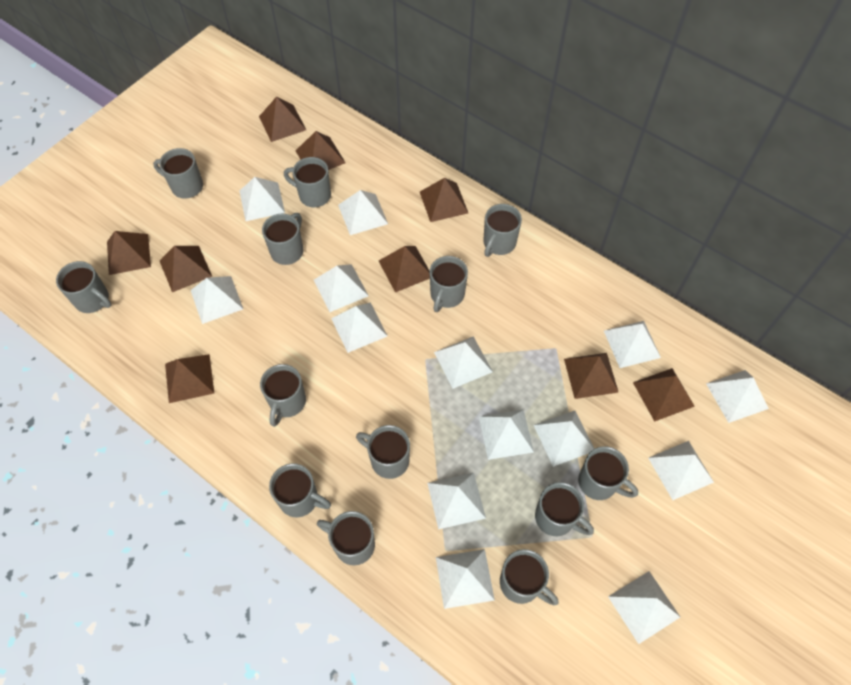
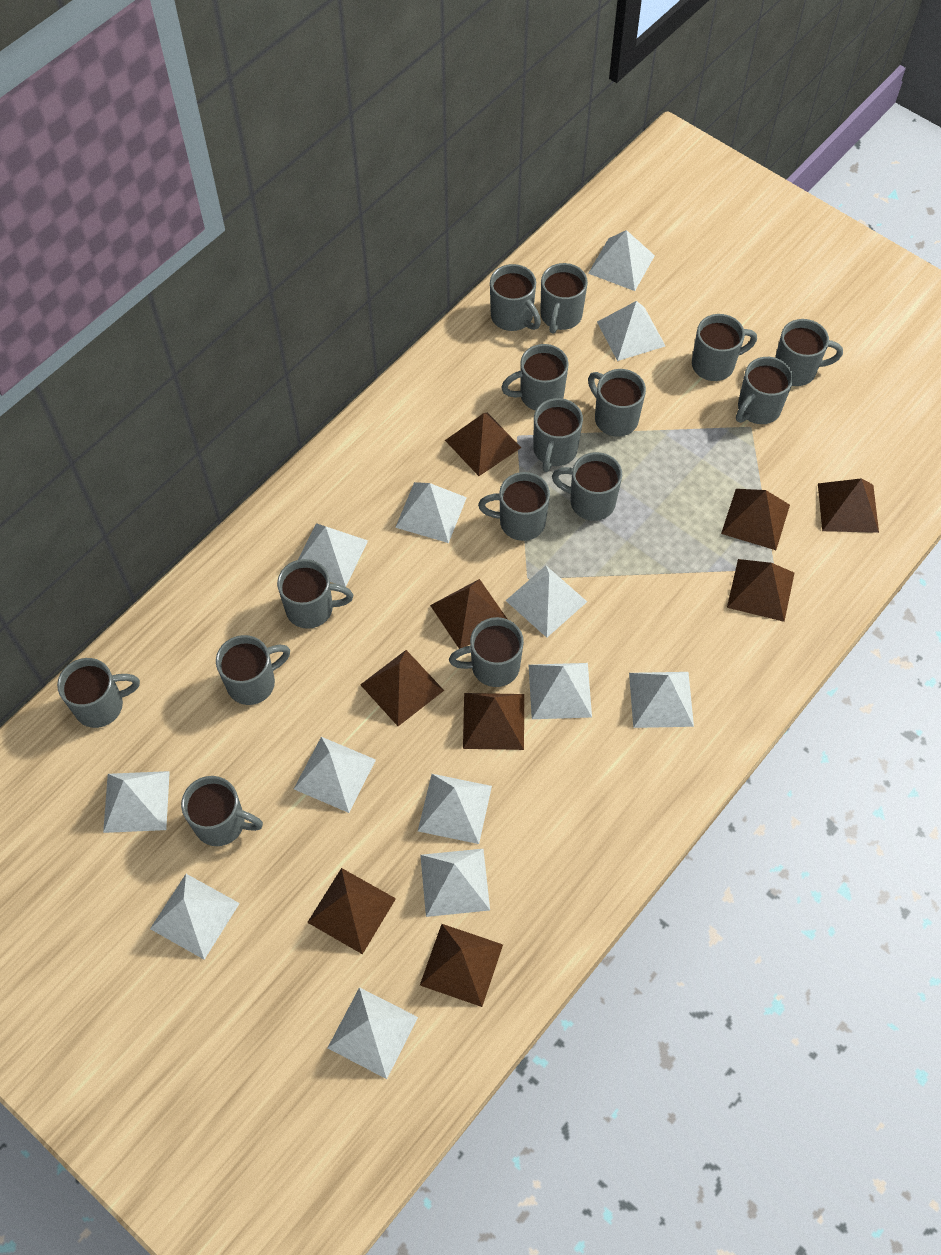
grey mug: 13 -> 15
white pyramid: 14 -> 13

